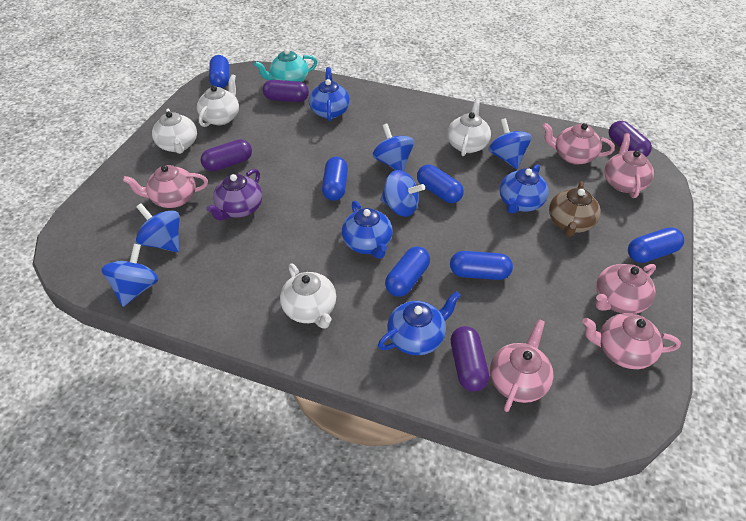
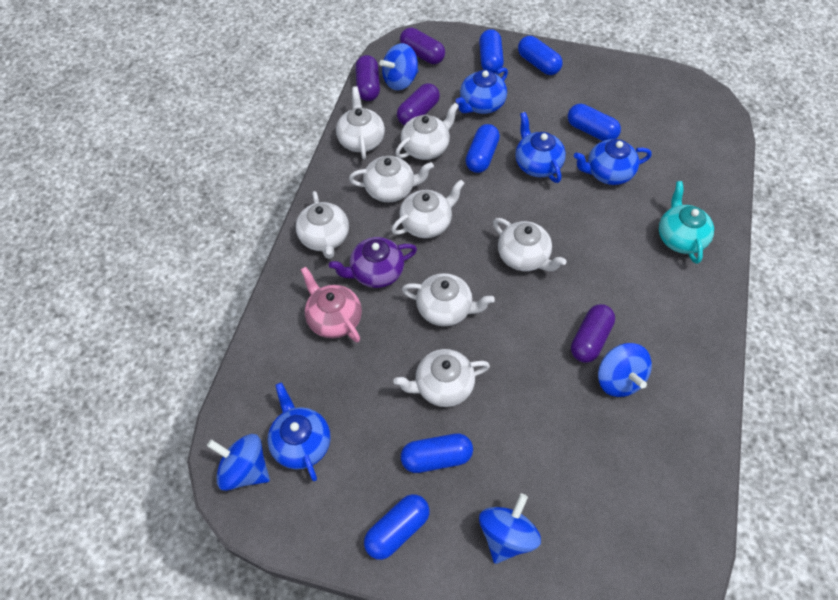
blue spinning top: 5 -> 4
brown teapot: 1 -> 0
pink teapot: 6 -> 1
white teapot: 4 -> 8

